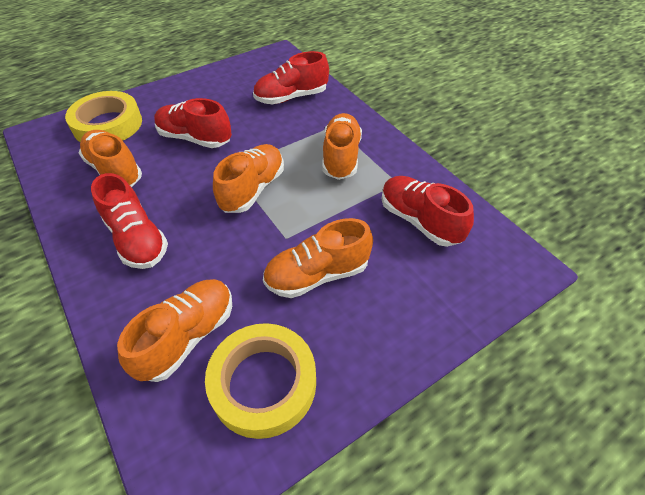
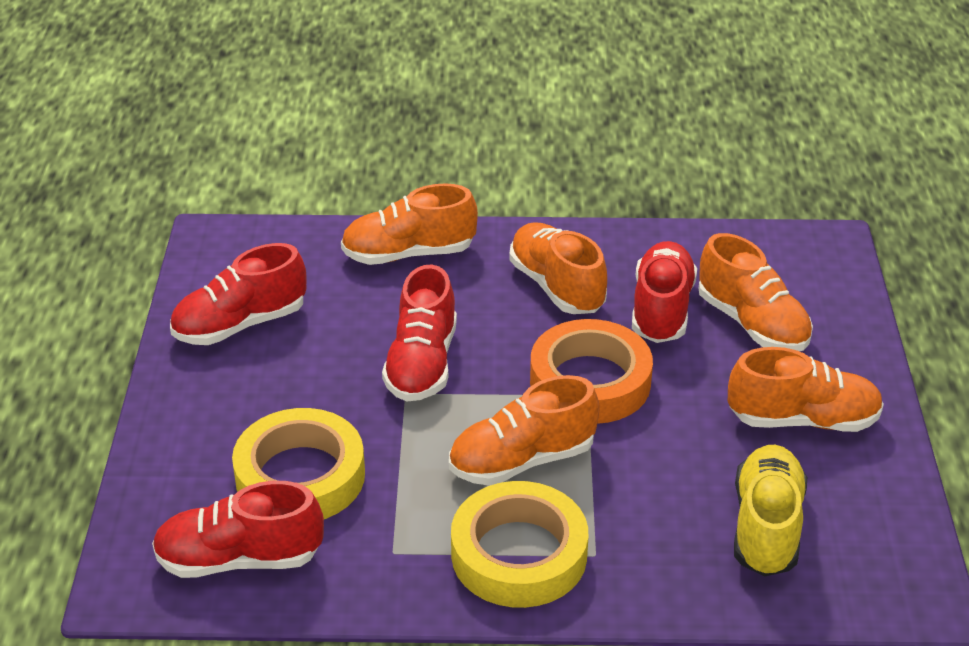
orange tape: 0 -> 1
yellow shoe: 0 -> 1

